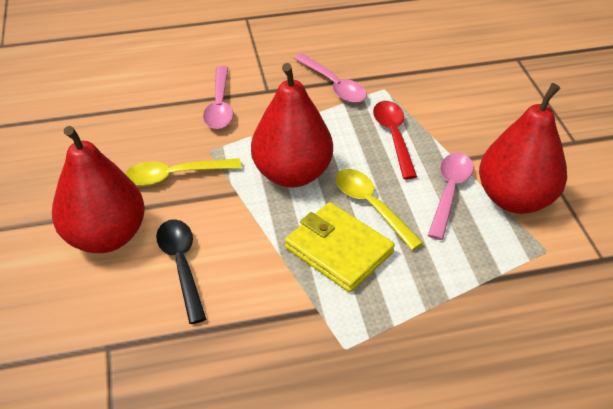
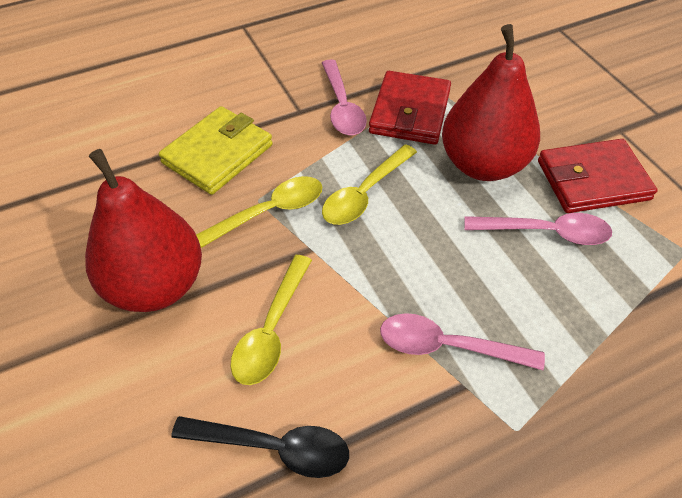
red pear: 3 -> 2
red spoon: 1 -> 0
red wallet: 0 -> 2
yellow spoon: 2 -> 3

